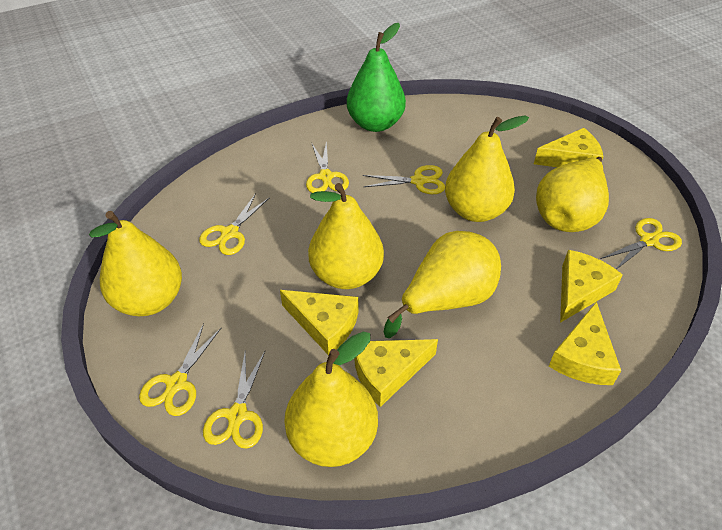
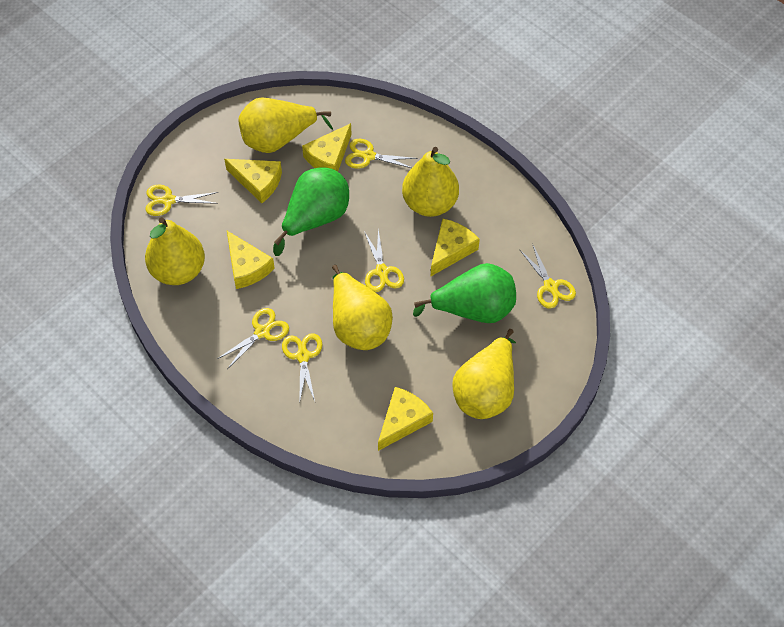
green pear: 1 -> 2
yellow pear: 6 -> 5

